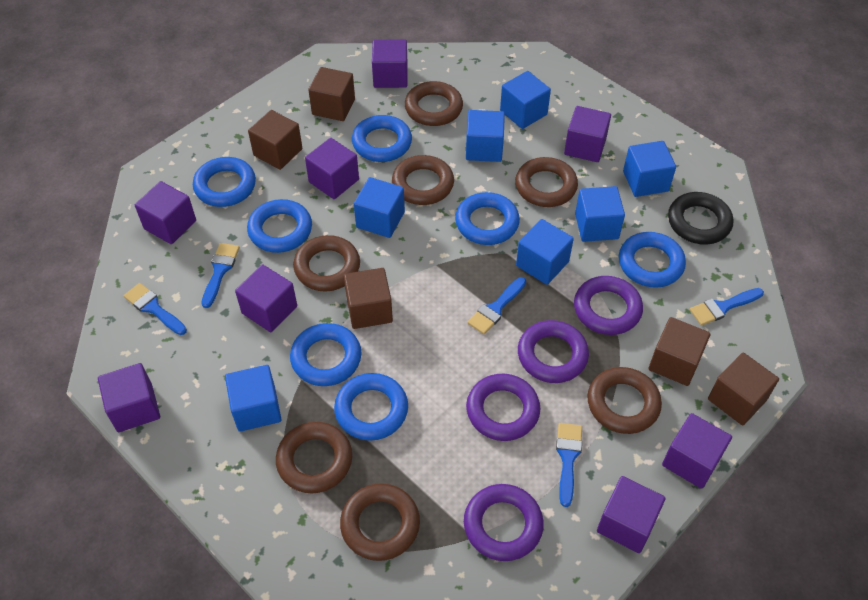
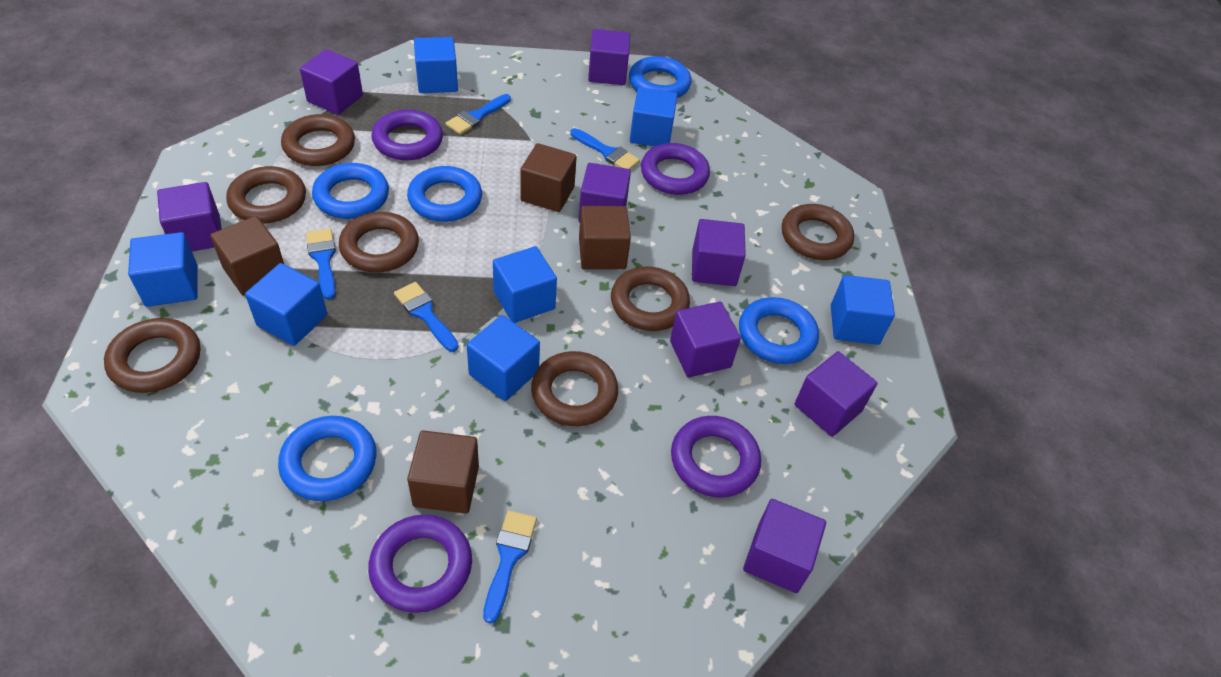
black ring: 1 -> 0
blue ring: 7 -> 5
brown cube: 5 -> 4

